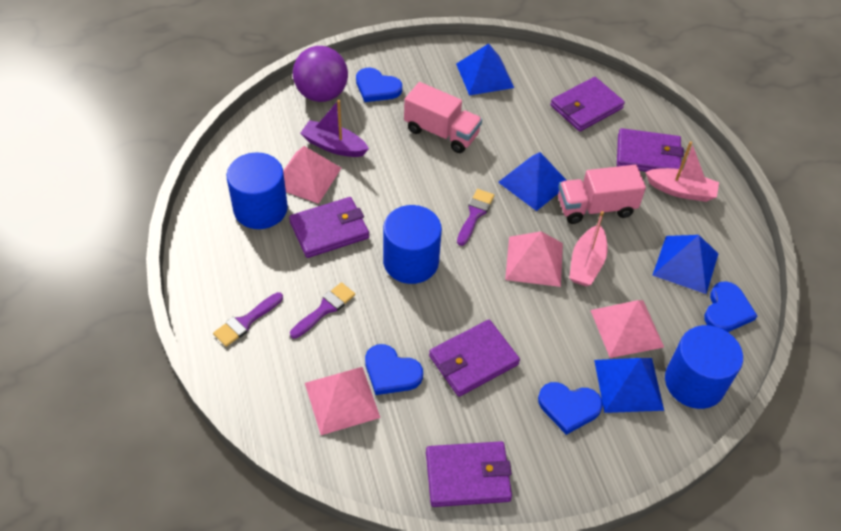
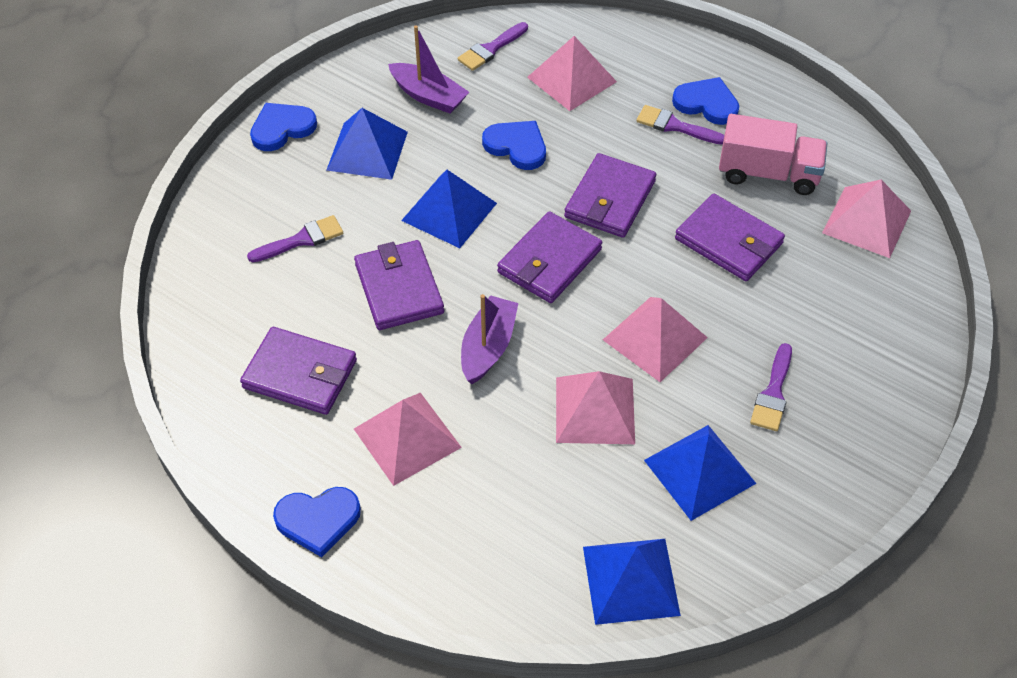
blue cylinder: 3 -> 0
pink boat: 2 -> 0
pink pyramid: 4 -> 5
pink truck: 2 -> 1
purple ball: 1 -> 0
purple boat: 1 -> 2
purple brush: 3 -> 4

